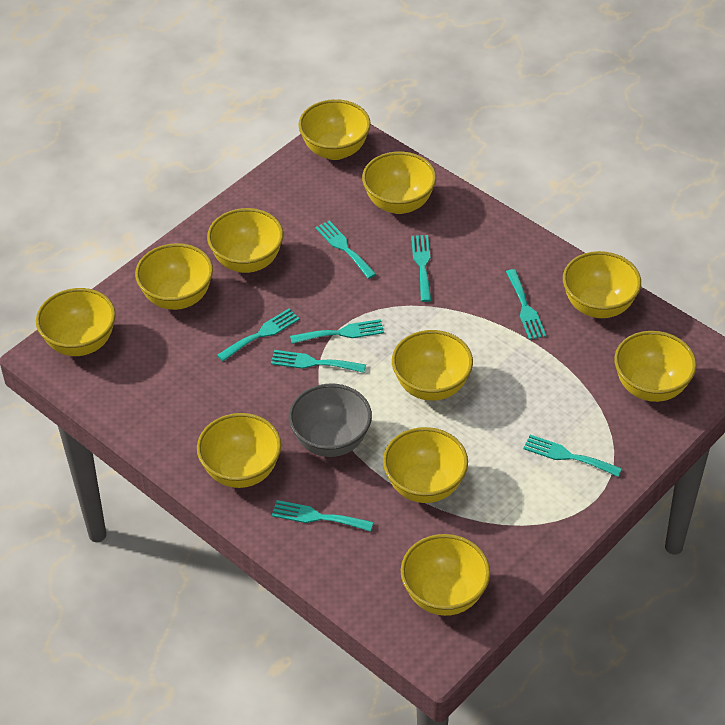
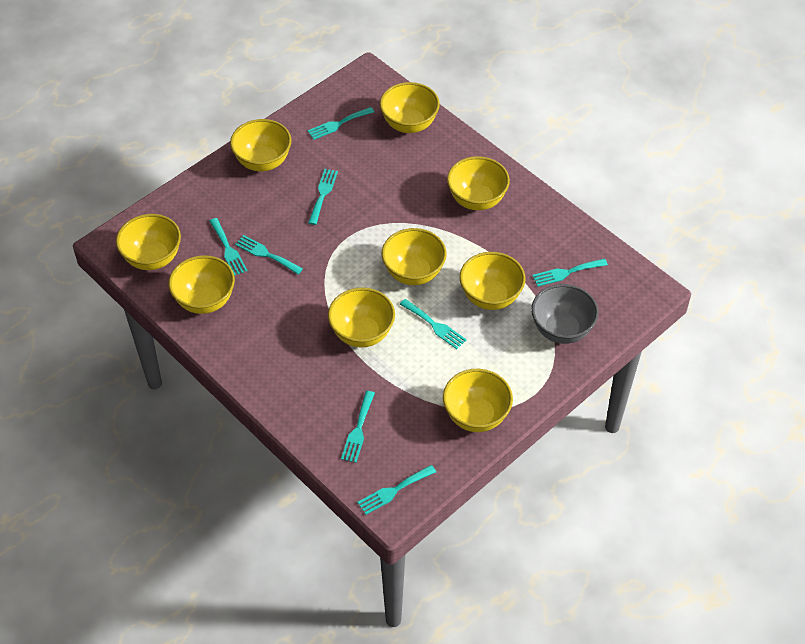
yellow bowl: 11 -> 9

